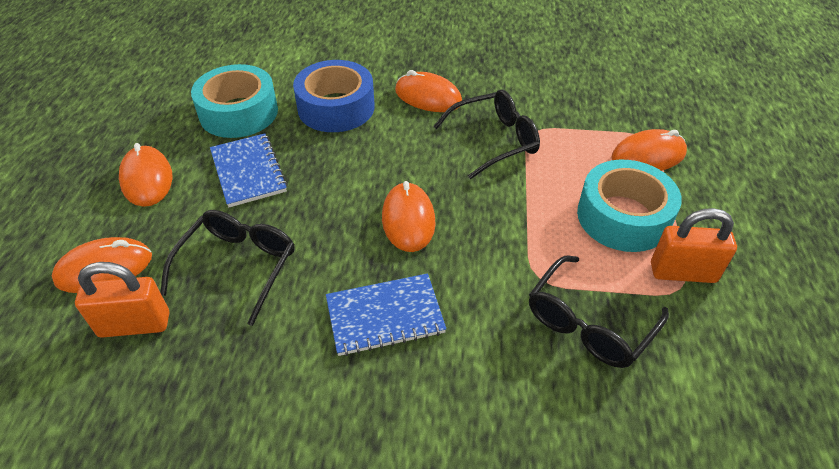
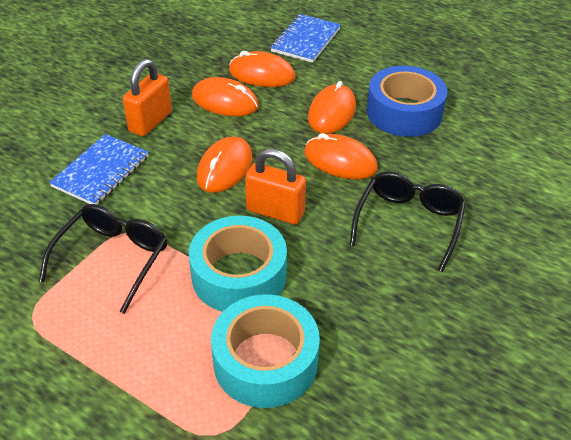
black glasses: 3 -> 2

